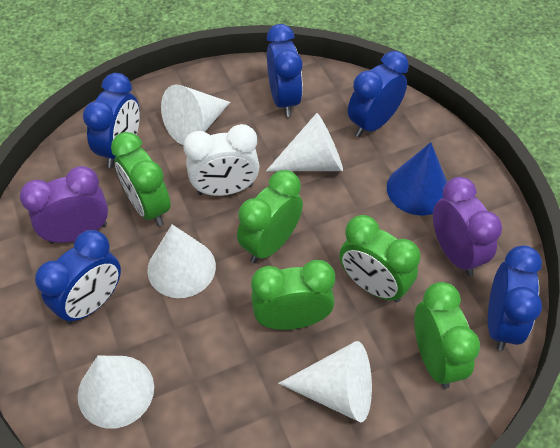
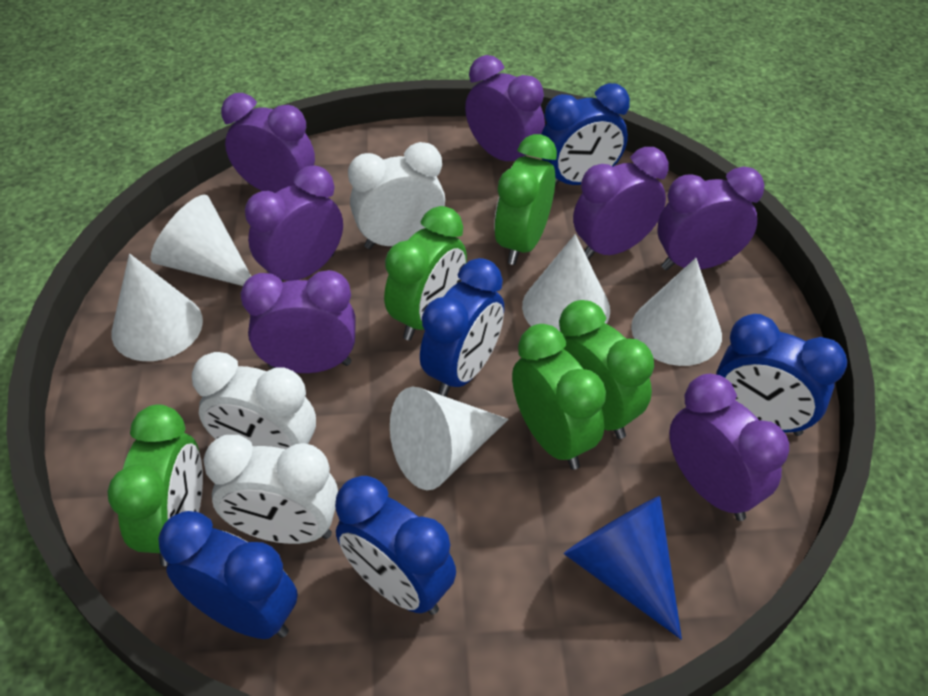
purple clock: 2 -> 7
white clock: 1 -> 3

